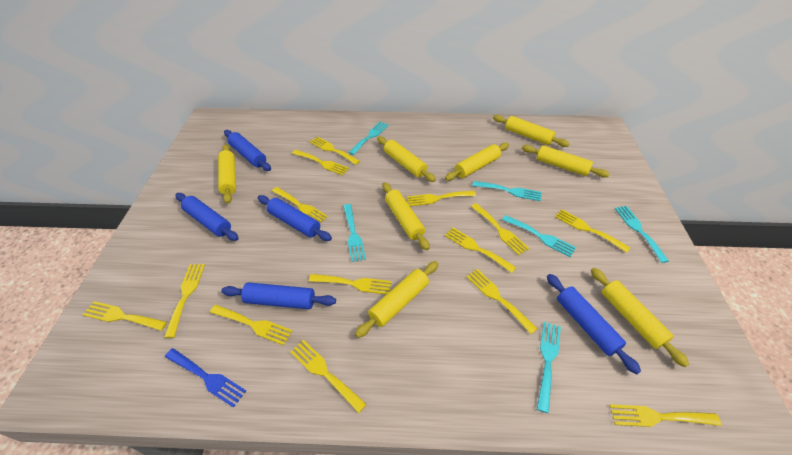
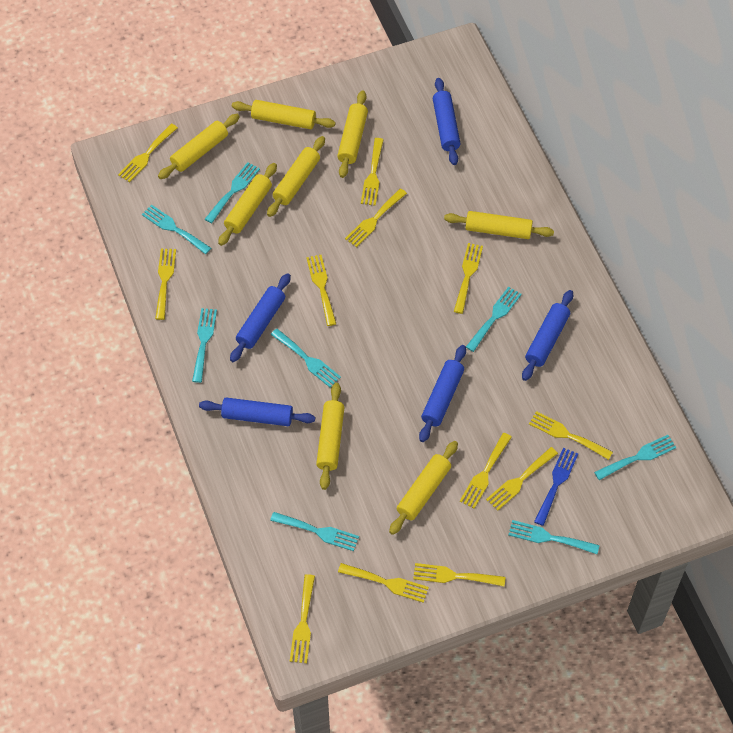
turquoise fork: 6 -> 8
yellow fork: 14 -> 12

